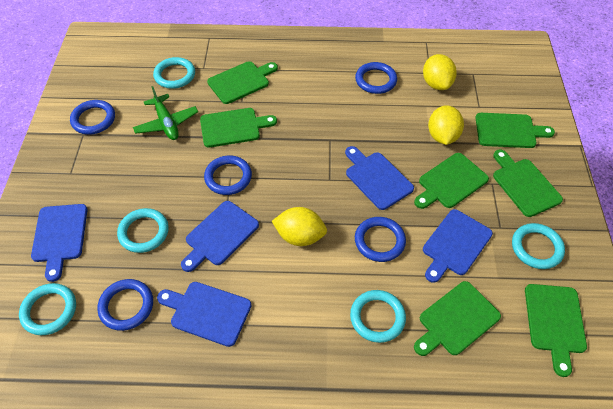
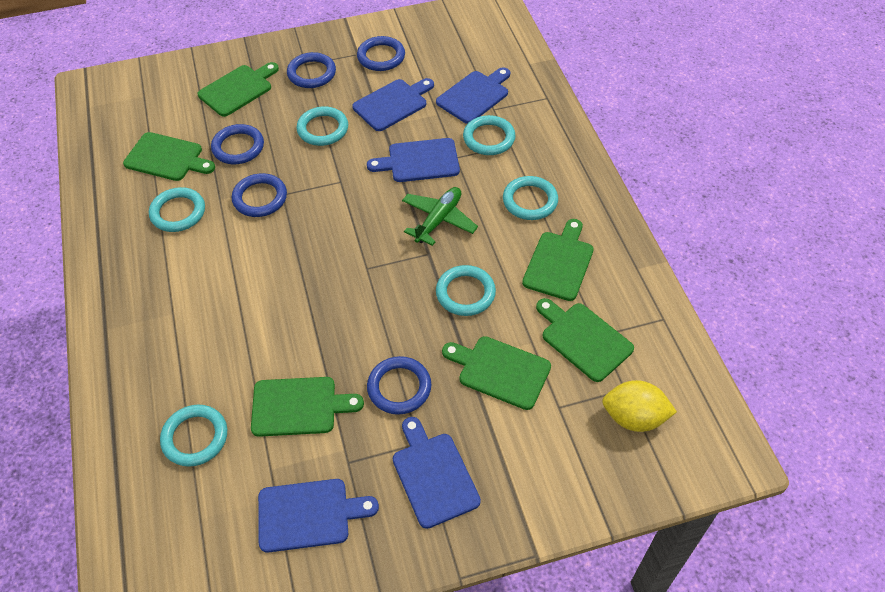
green cutting board: 7 -> 6
turquoise ring: 5 -> 6
yellow lemon: 3 -> 1

